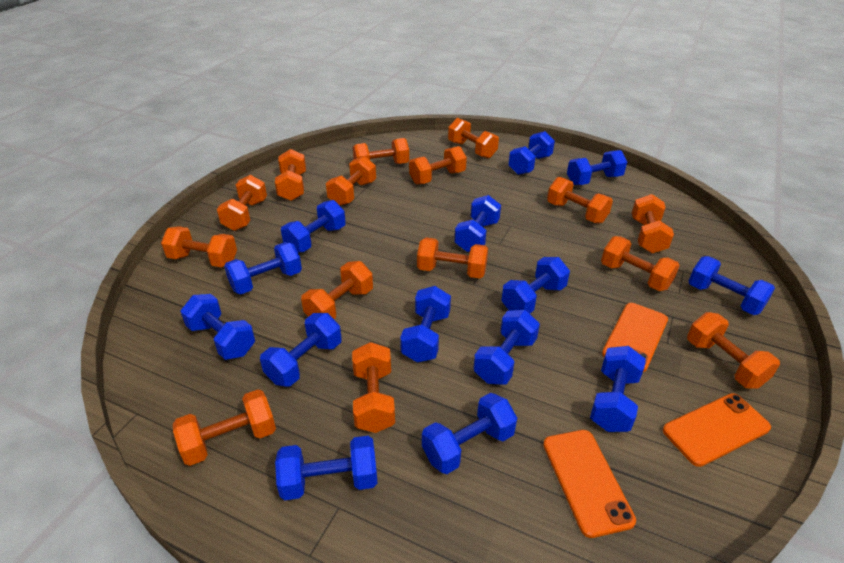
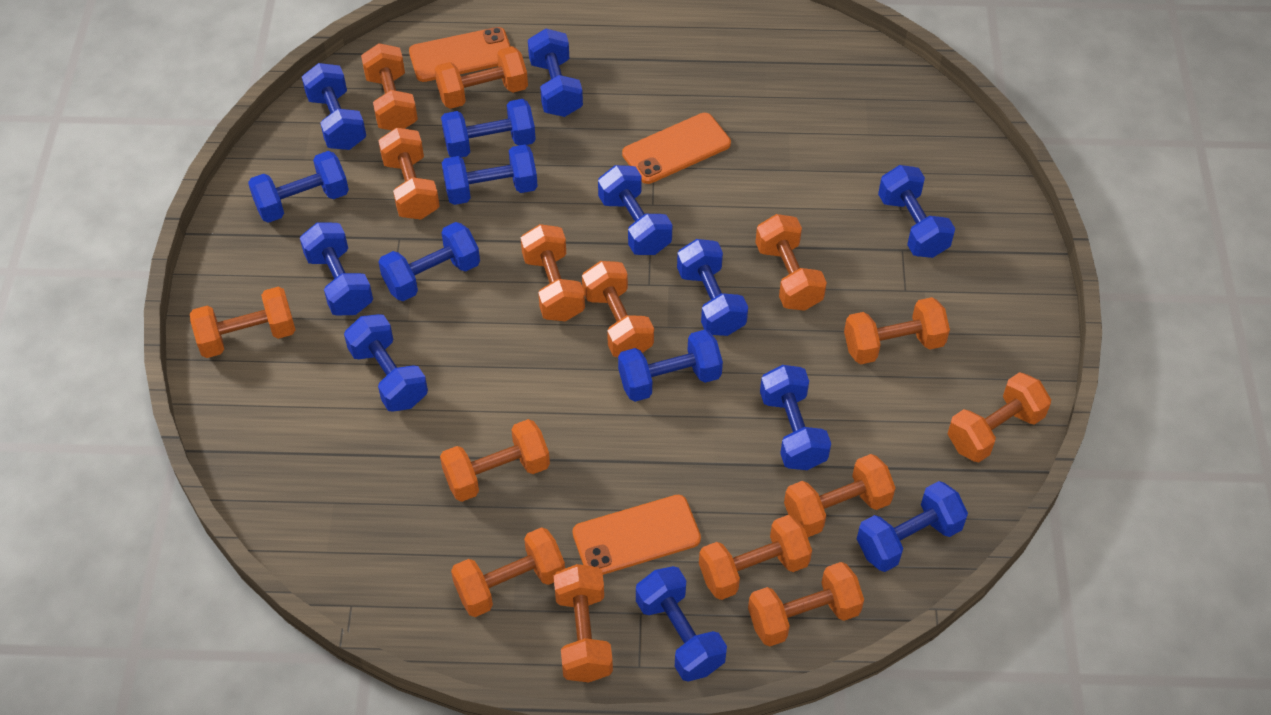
blue dumbbell: 14 -> 15

